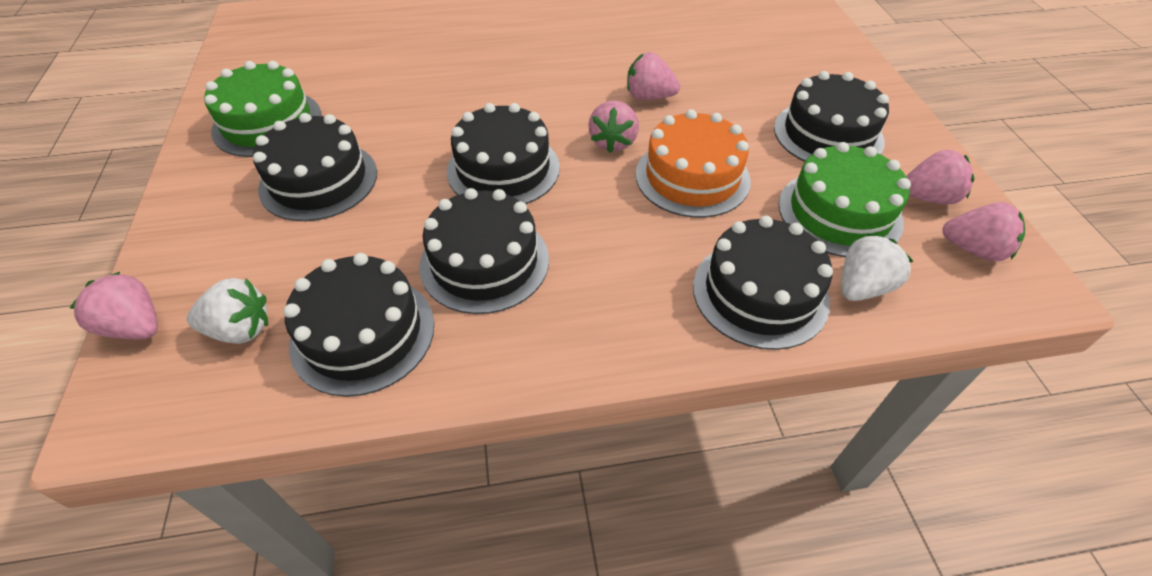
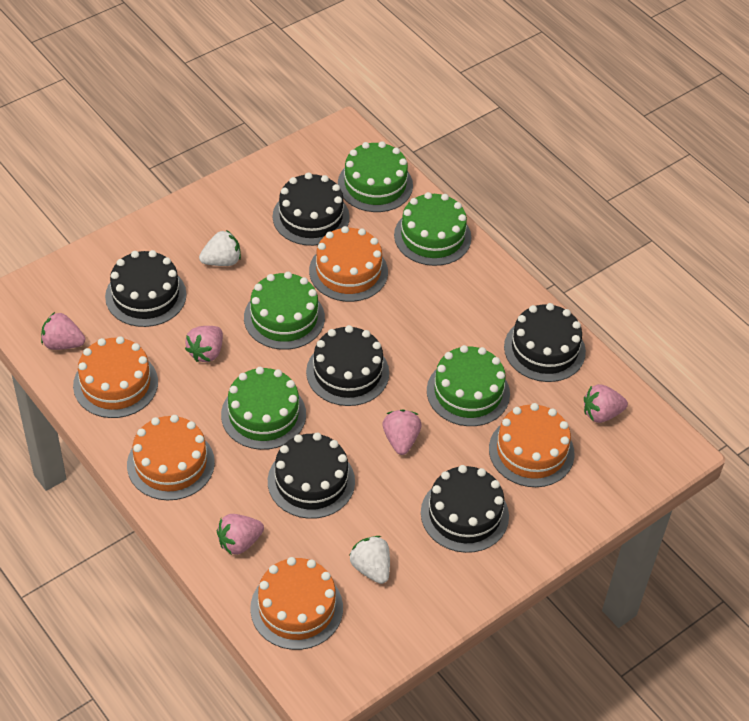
green cake: 2 -> 5
orange cake: 1 -> 5

